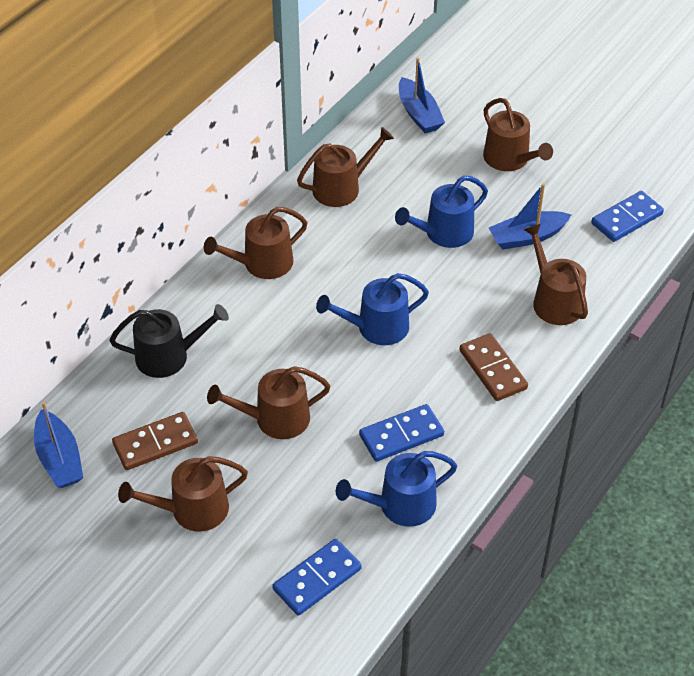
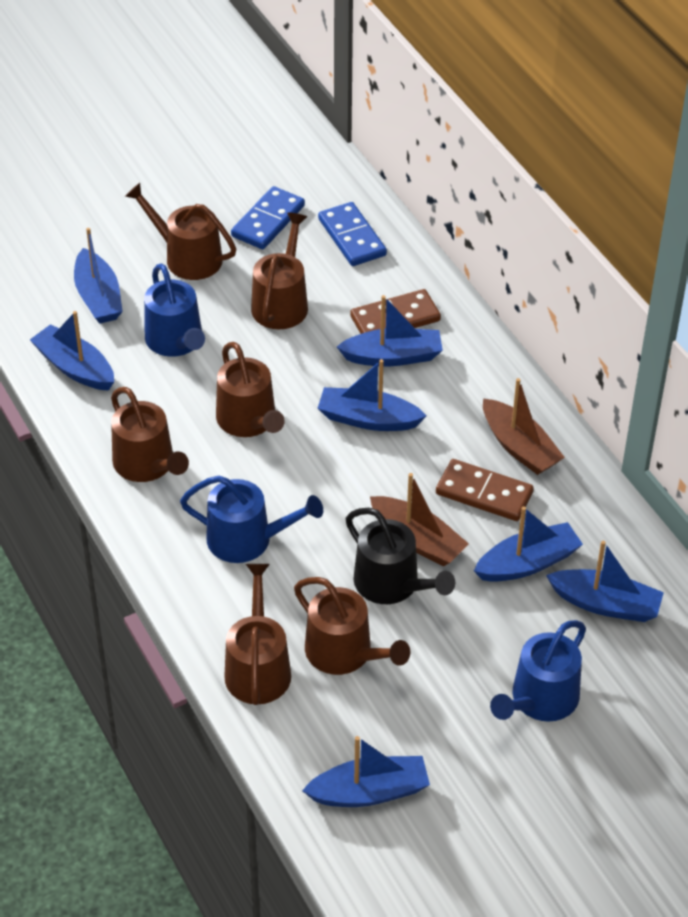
blue boat: 3 -> 7
blue domino: 3 -> 2
brown boat: 0 -> 2

